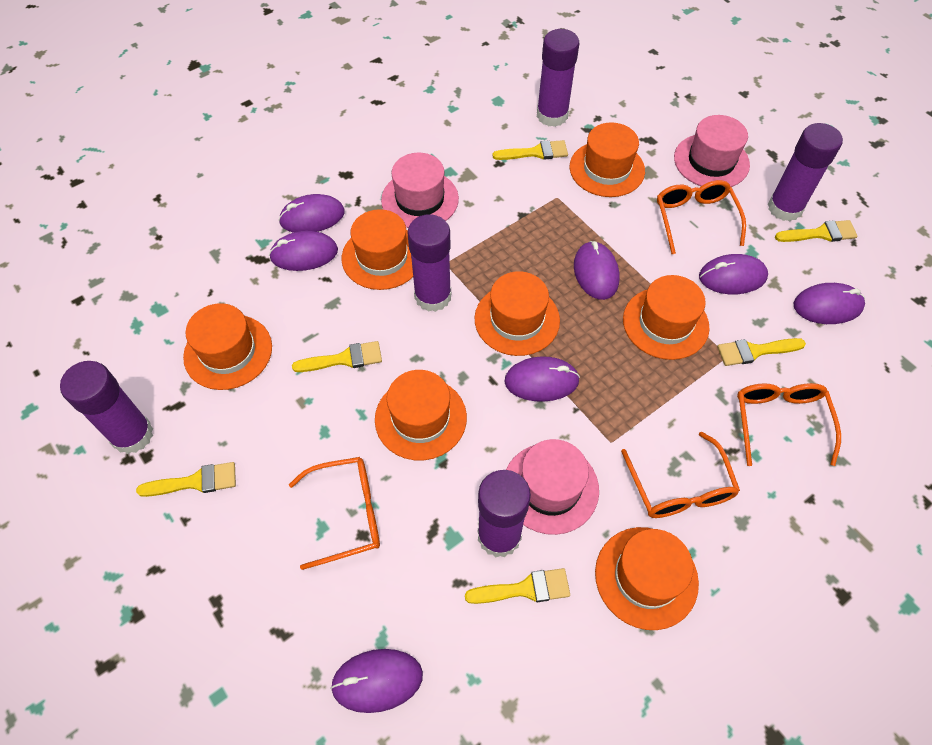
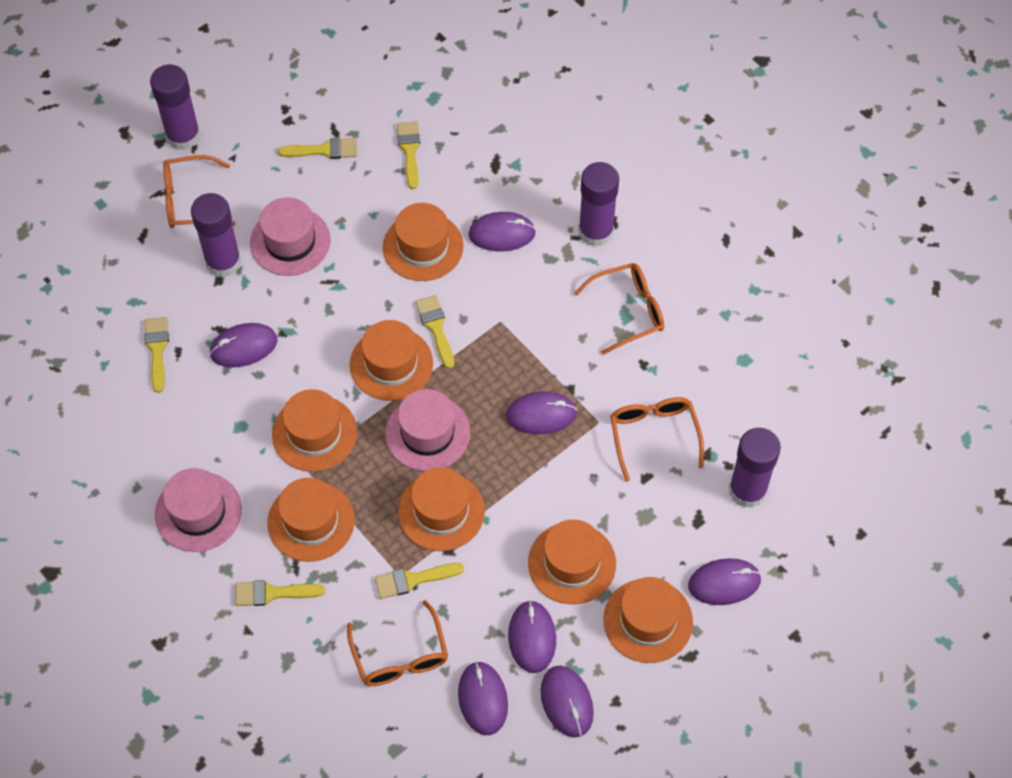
purple glue stick: 5 -> 4

